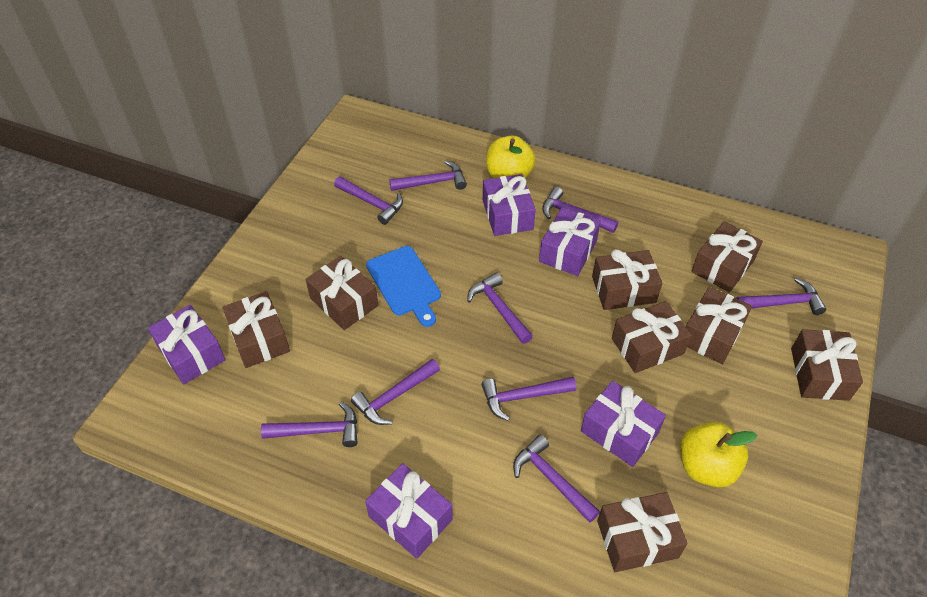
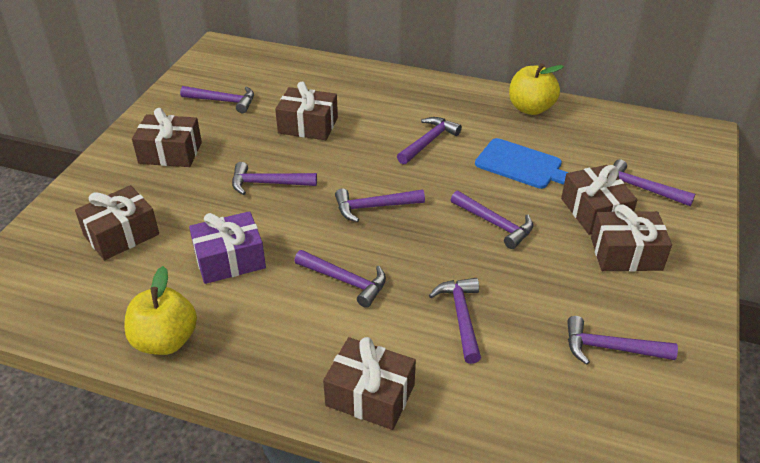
brown gift: 8 -> 6
purple gift: 5 -> 1

